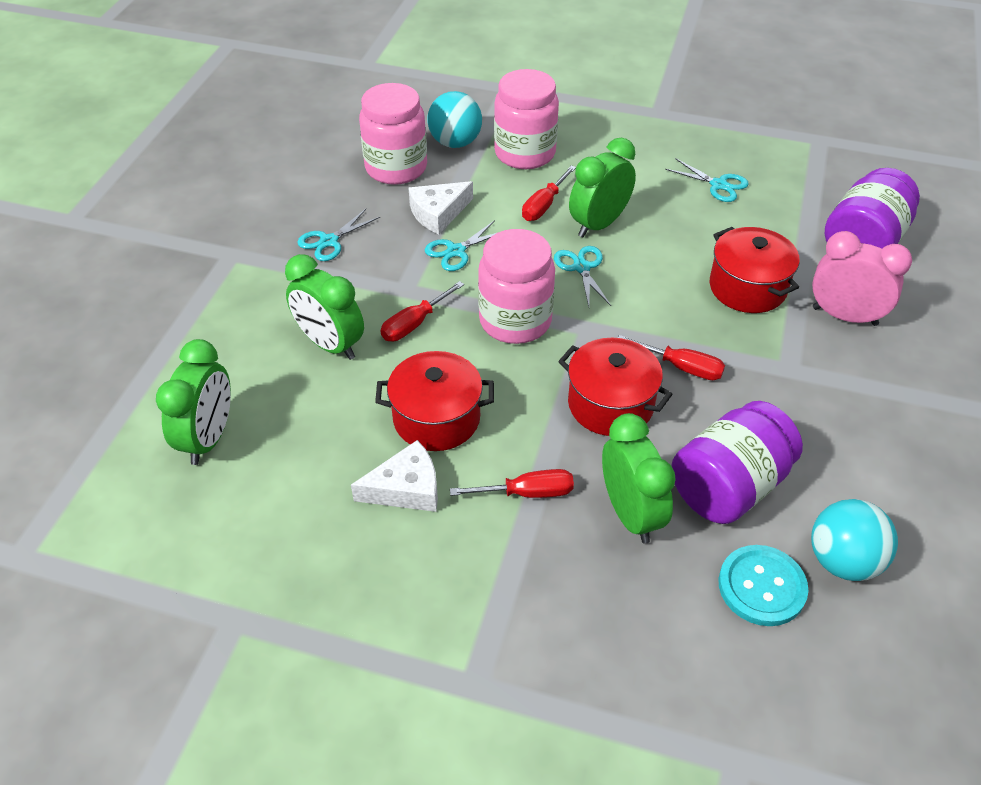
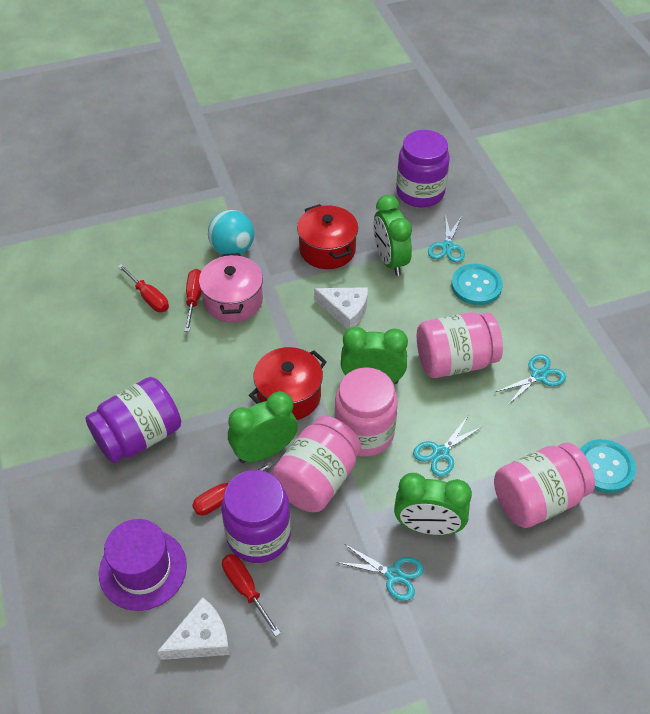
pink clock: 1 -> 0
pink jar: 3 -> 4
pink pot: 0 -> 1
purple hat: 0 -> 1
purple jar: 2 -> 3
red pot: 3 -> 2
turquoise ball: 2 -> 1
turquoise button: 1 -> 2

